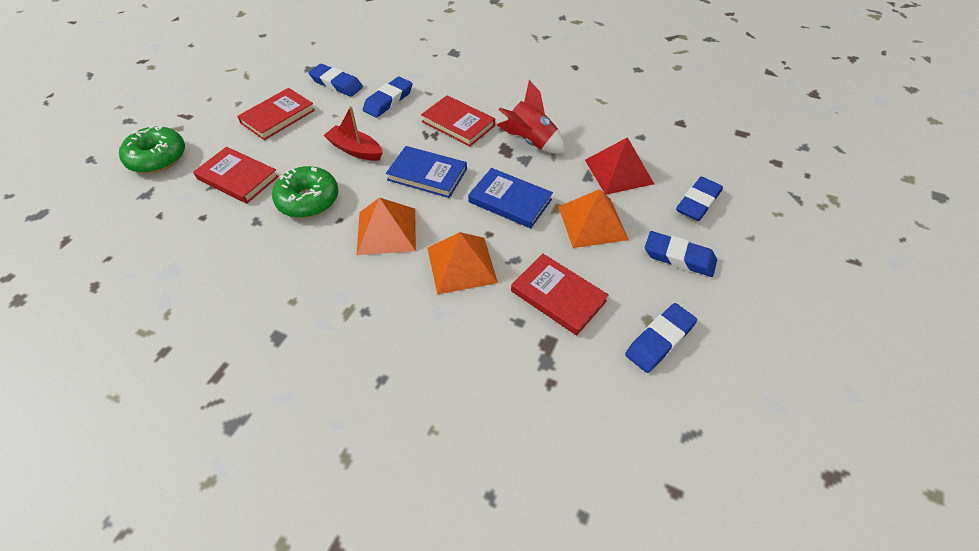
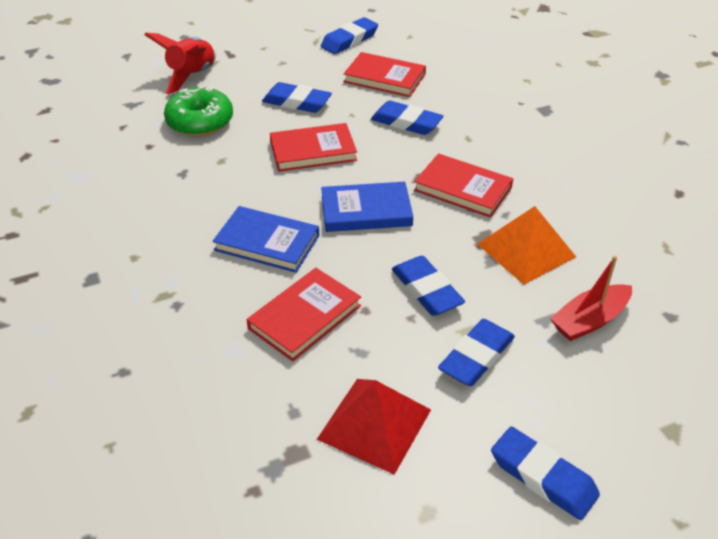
blue eraser: 5 -> 6
green donut: 2 -> 1
orange pyramid: 3 -> 1

